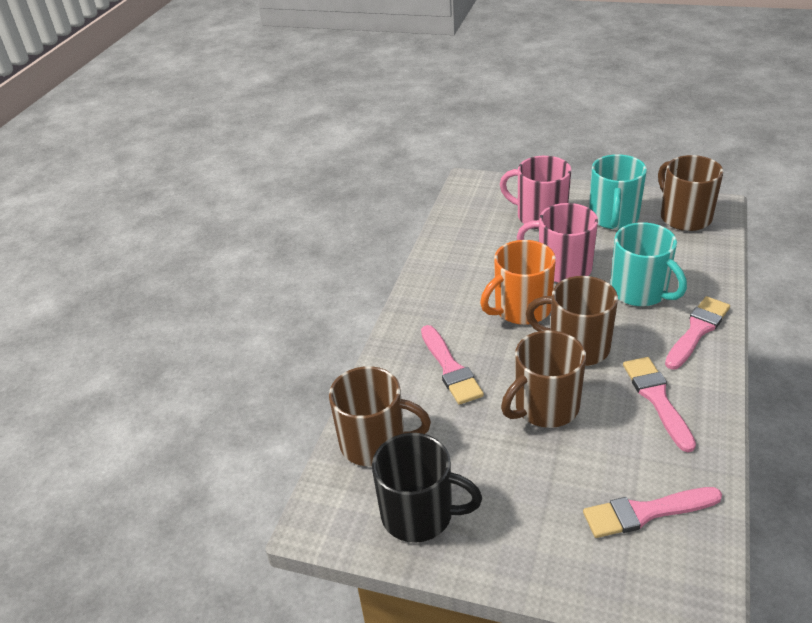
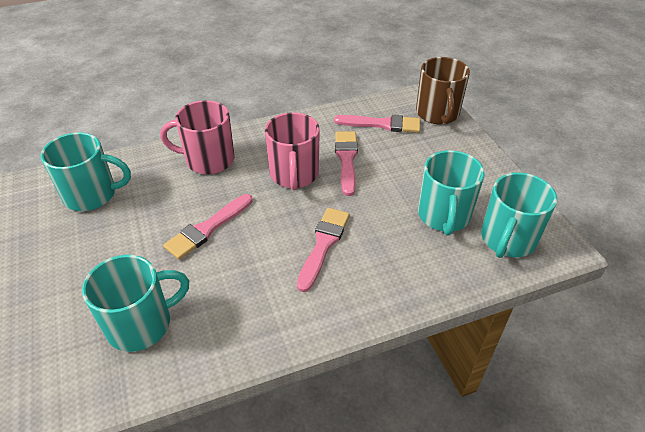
black mug: 1 -> 0
brown mug: 4 -> 1
orange mug: 1 -> 0
turquoise mug: 2 -> 4

